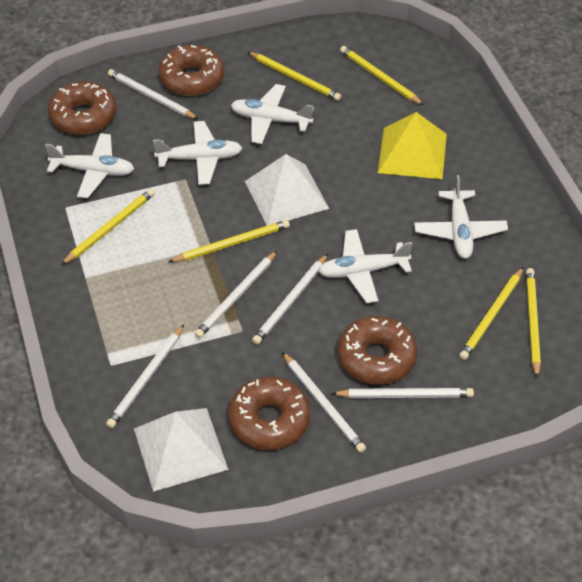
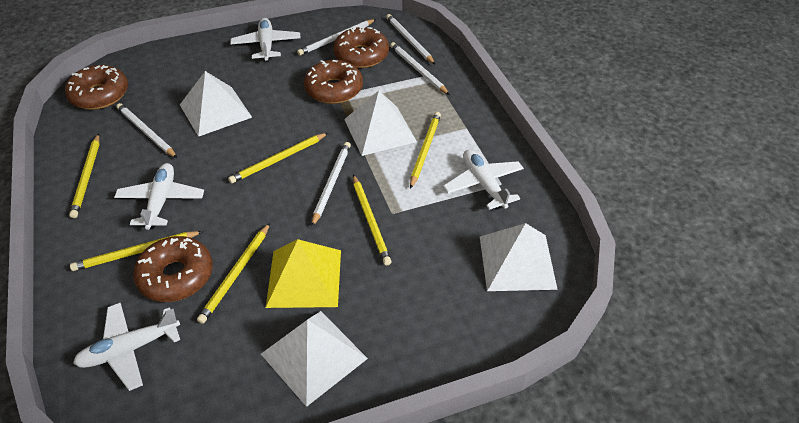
white pencil: 6 -> 5
white plane: 5 -> 4
white pyramid: 2 -> 4

